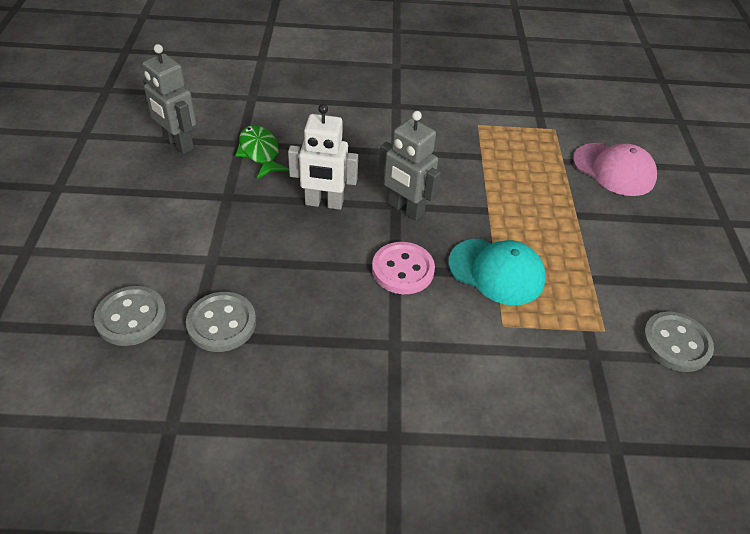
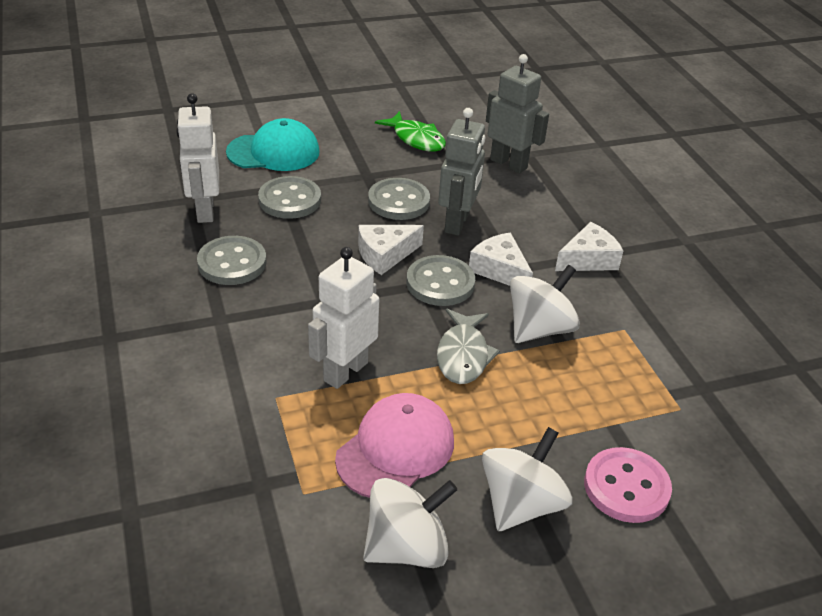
grey button: 3 -> 4
grey fish: 0 -> 1
white cheese: 0 -> 3
white robot: 1 -> 2
white spinning top: 0 -> 3

